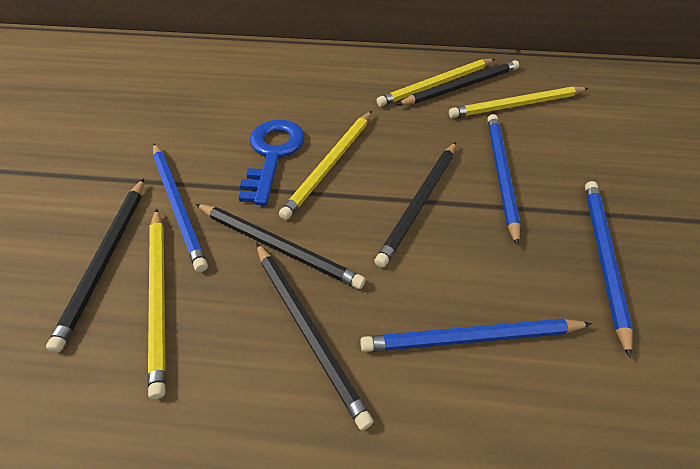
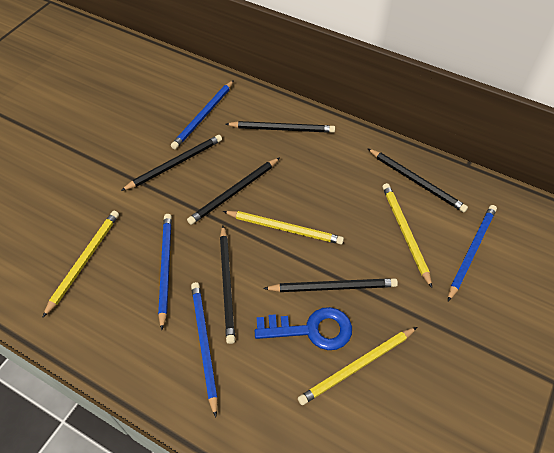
black pencil: 5 -> 6

